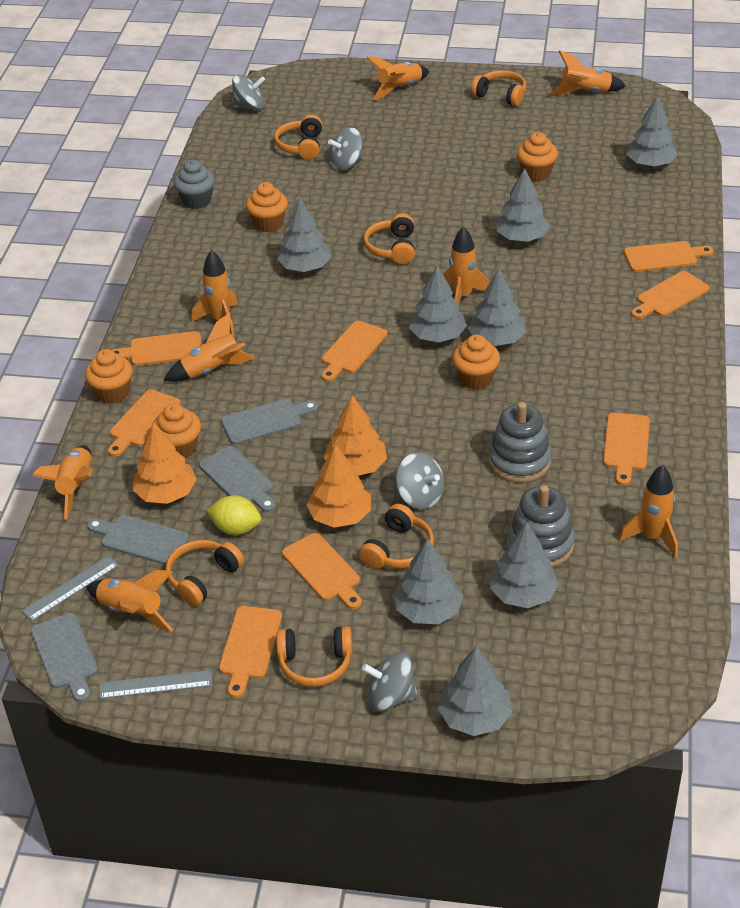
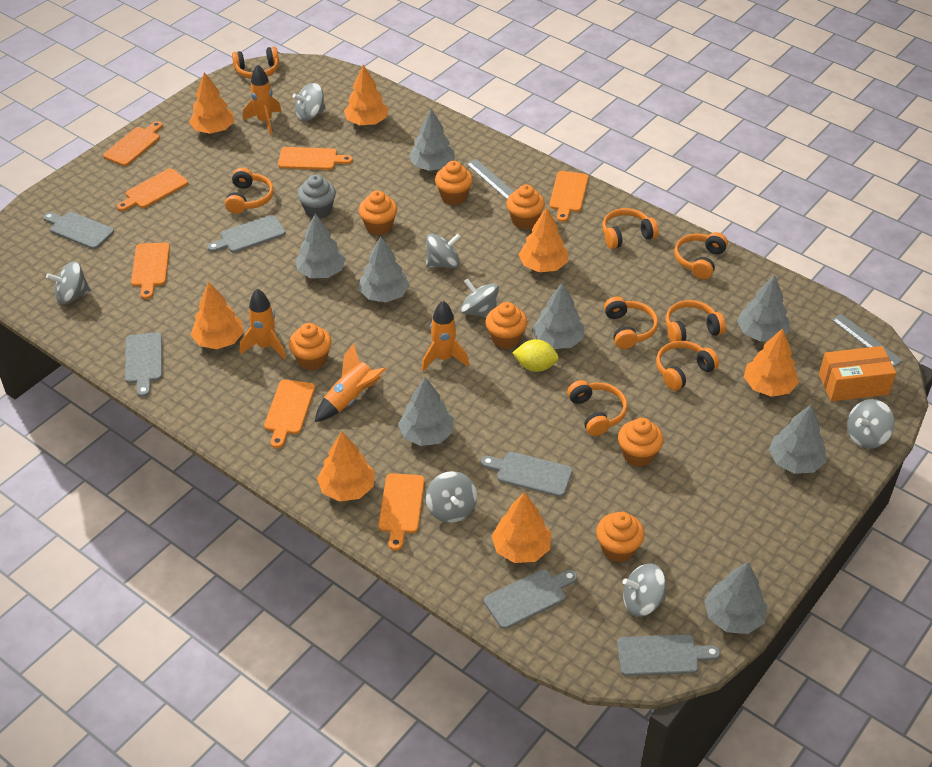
grey cutting board: 4 -> 6
grey spinning top: 4 -> 7
grey stacking toy: 2 -> 0
orange box: 0 -> 1
orange cupcake: 5 -> 7
orange cutting board: 8 -> 7
orange headphones: 6 -> 8
orange rocket: 8 -> 4
orange tree: 3 -> 7

